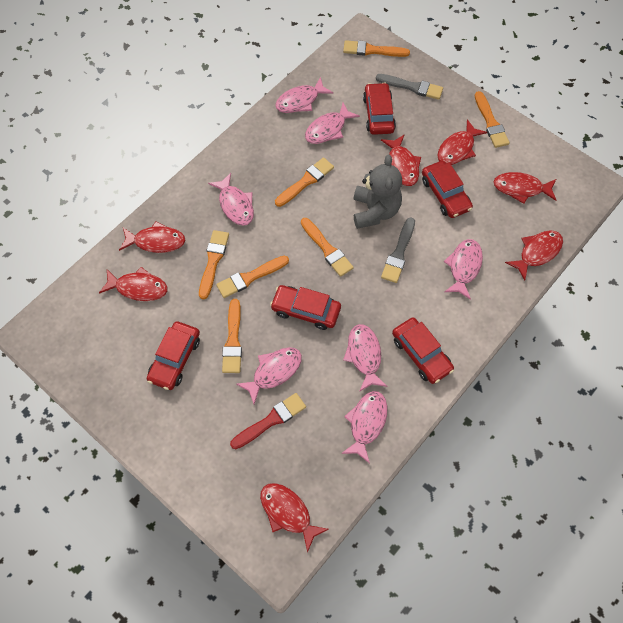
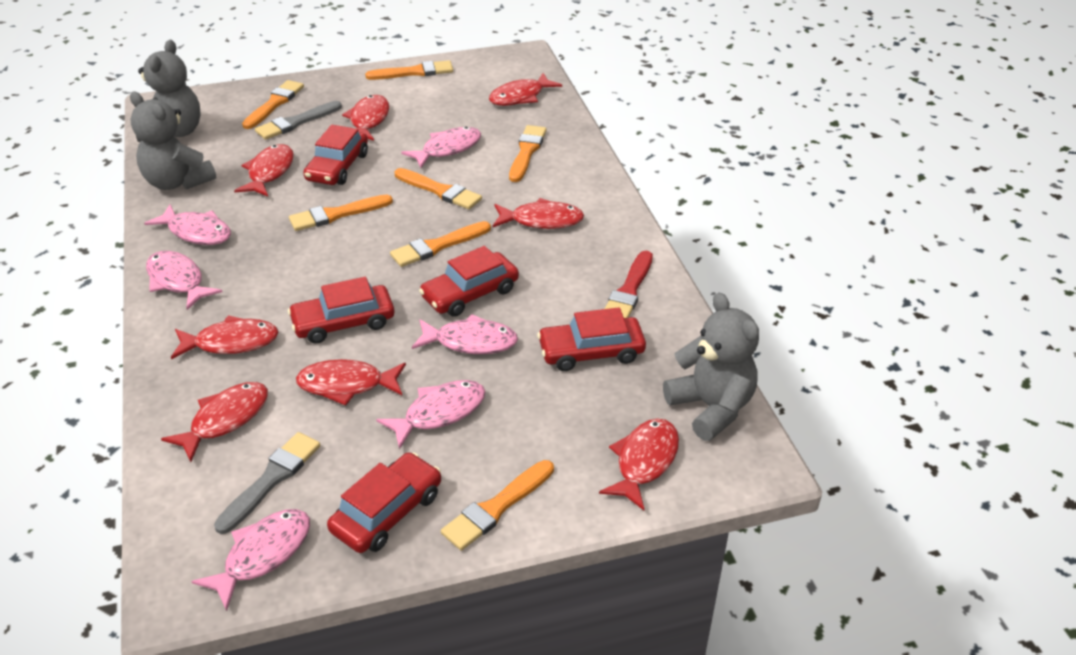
grey teddy bear: 1 -> 3
pink fish: 7 -> 6
red fish: 7 -> 8

